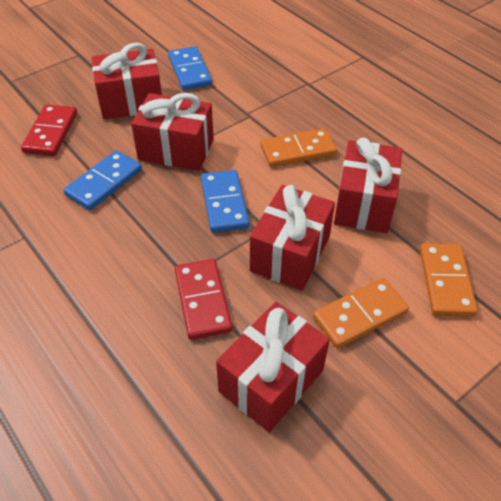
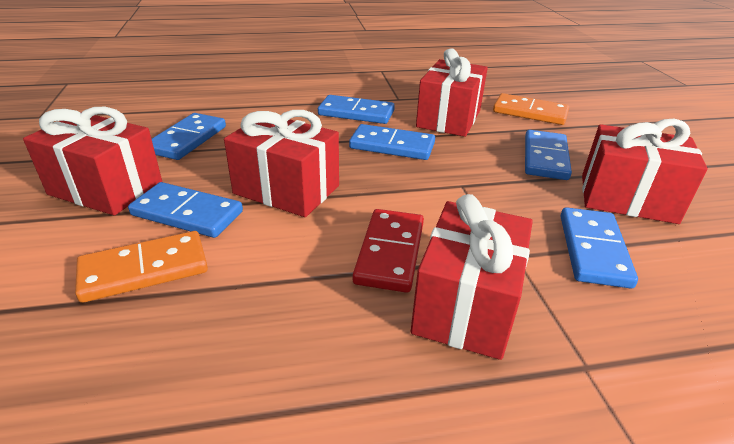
blue domino: 3 -> 6
orange domino: 3 -> 2
red domino: 2 -> 1

